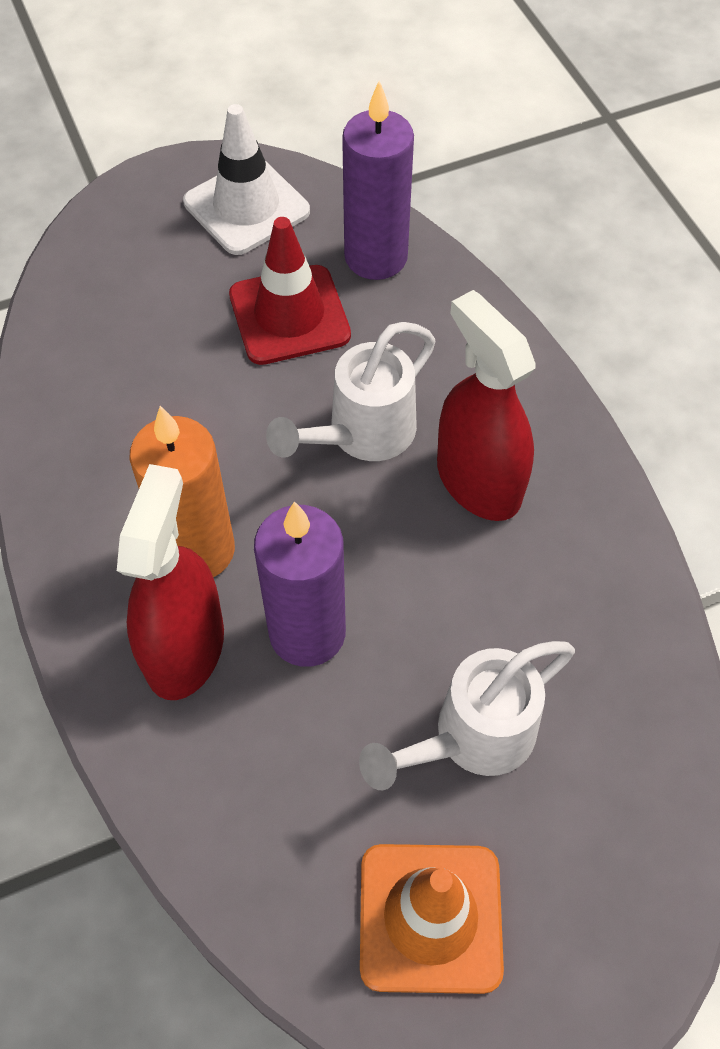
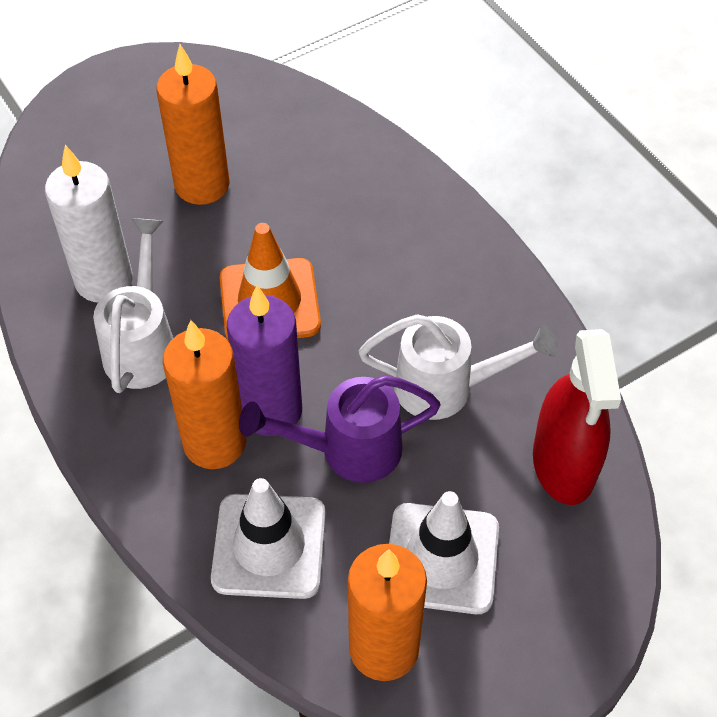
orange candle: 1 -> 3
purple candle: 2 -> 1
purple watering can: 0 -> 1
red spray bottle: 2 -> 1
red traffic cone: 1 -> 0
white candle: 0 -> 1
white traffic cone: 1 -> 2

